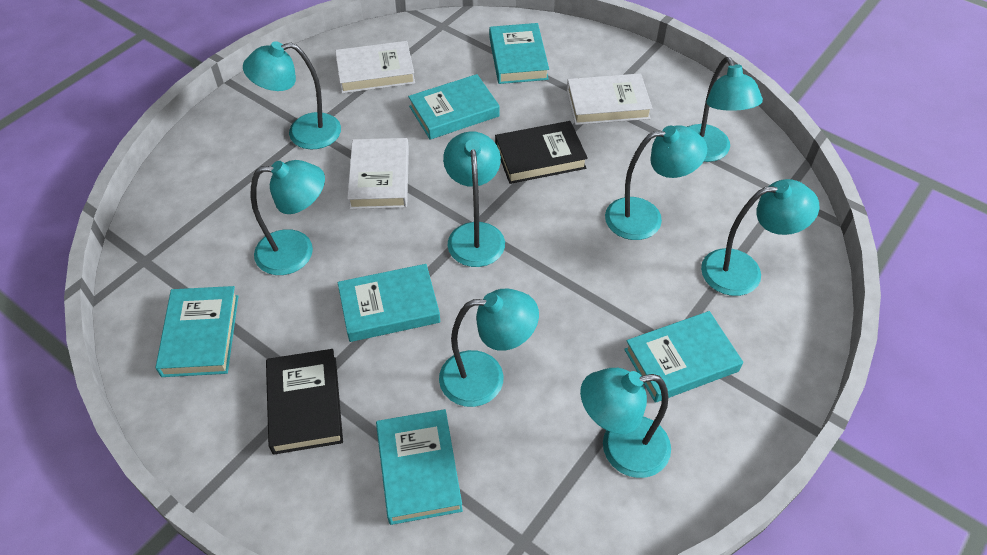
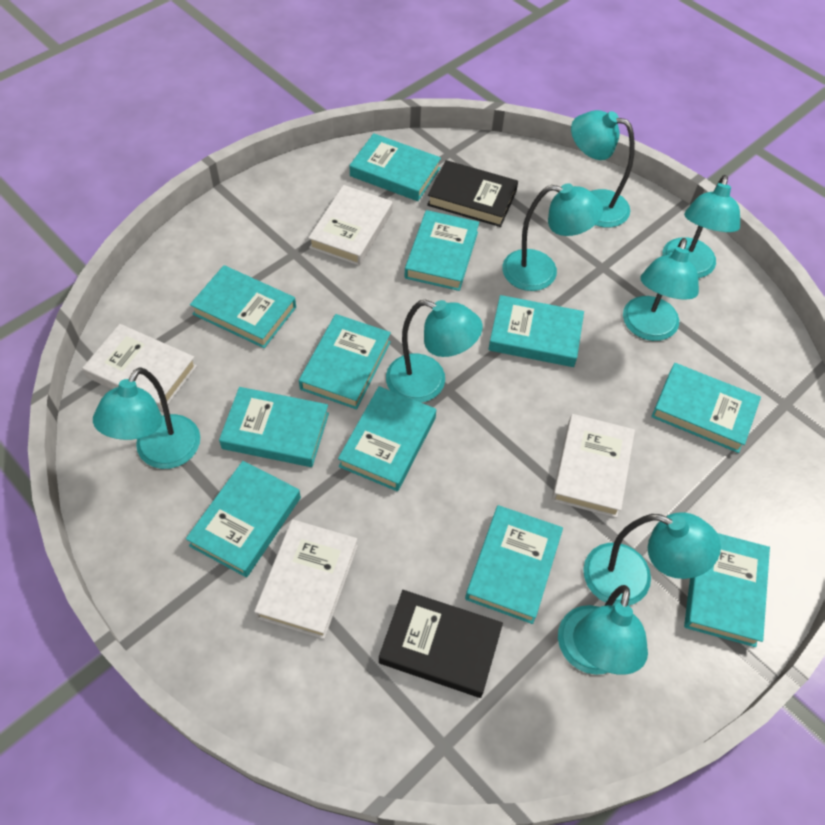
turquoise book: 6 -> 11
white book: 3 -> 4

